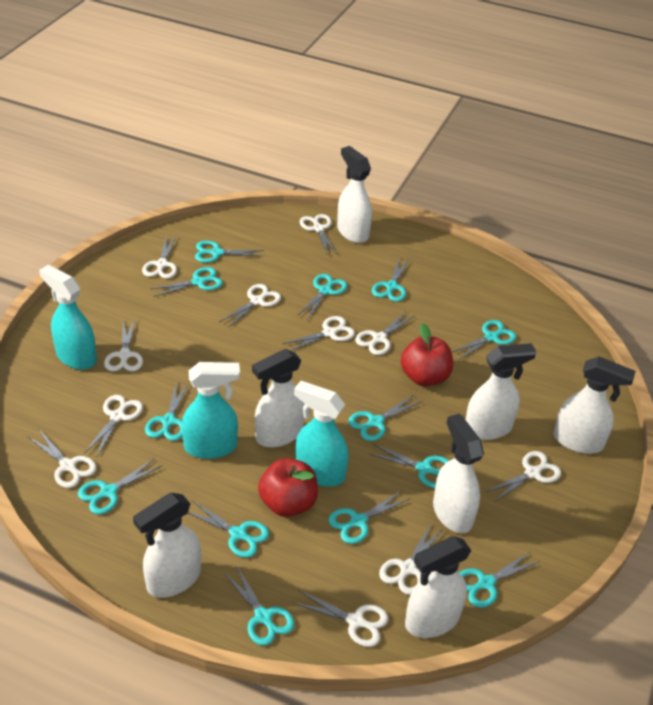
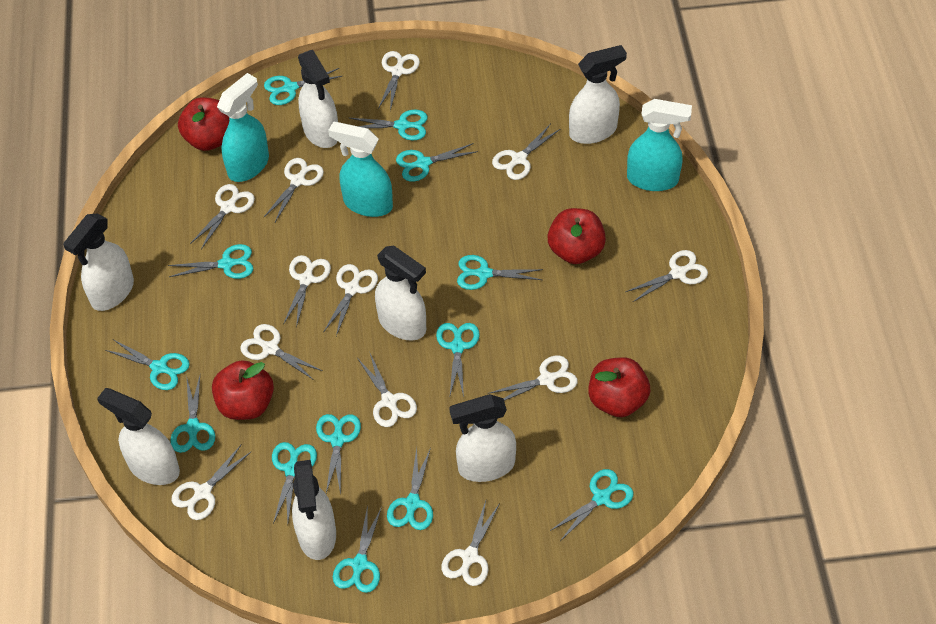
red apple: 2 -> 4
white scissors: 11 -> 12

